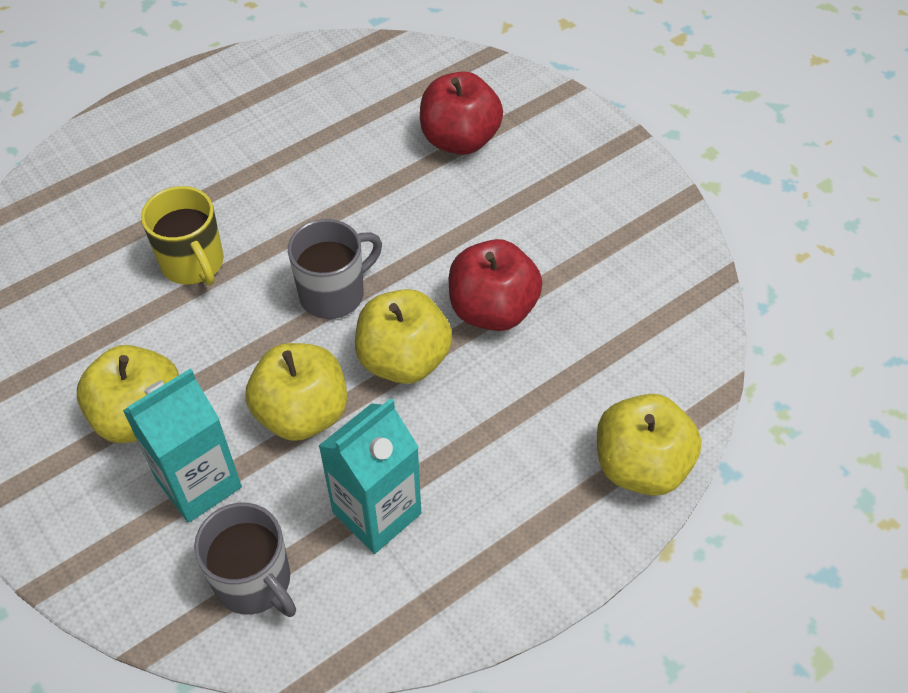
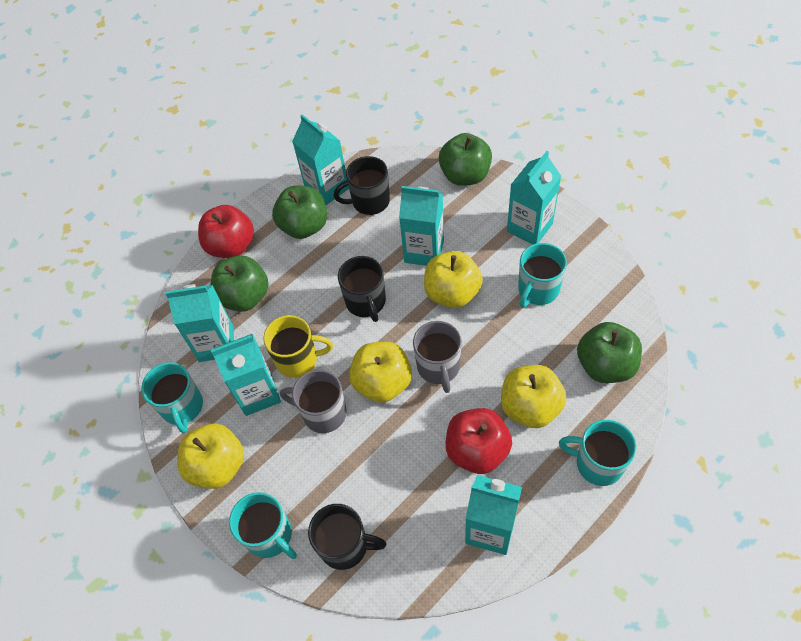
black mug: 0 -> 3
green apple: 0 -> 4
turquoise carton: 2 -> 6
turquoise mug: 0 -> 4

